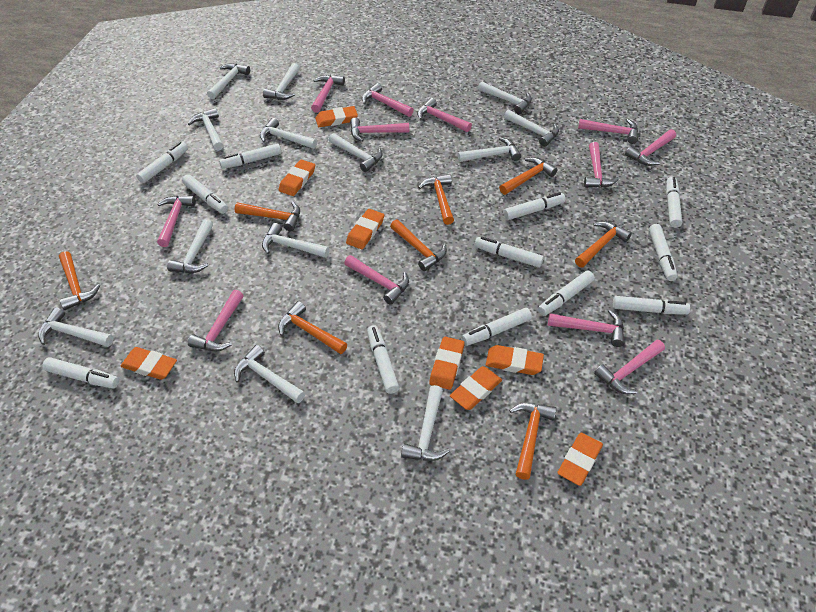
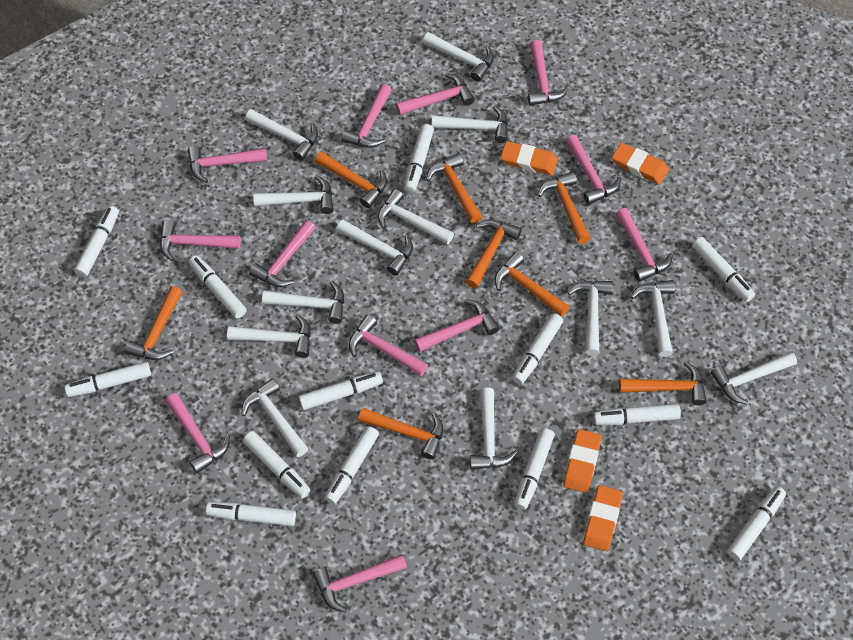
orange eraser: 8 -> 4
white marker: 12 -> 13

